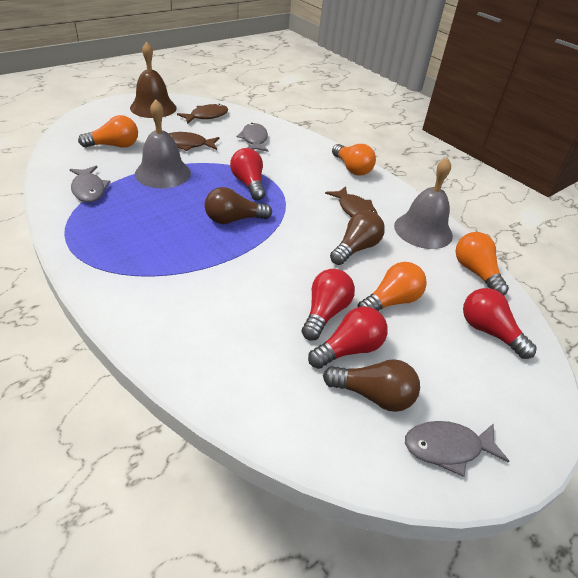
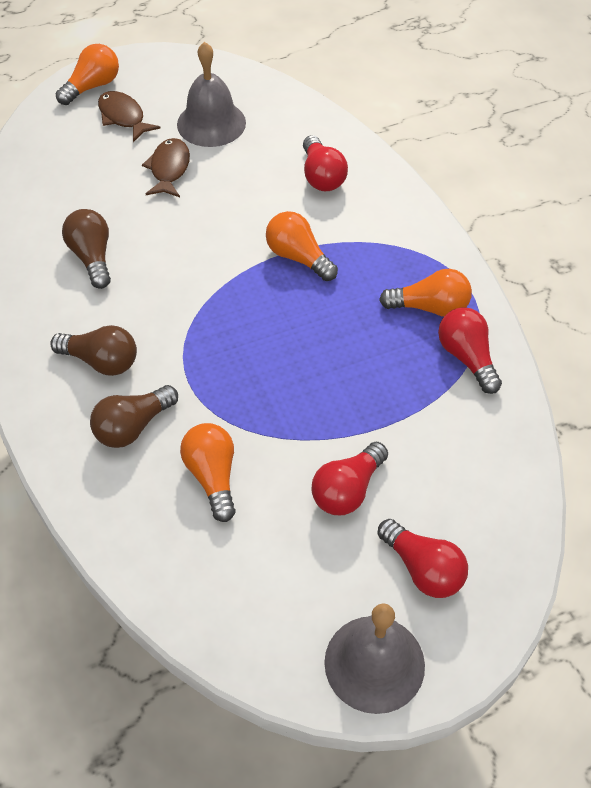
brown bell: 1 -> 0
brown fish: 3 -> 2
grey fish: 3 -> 0

